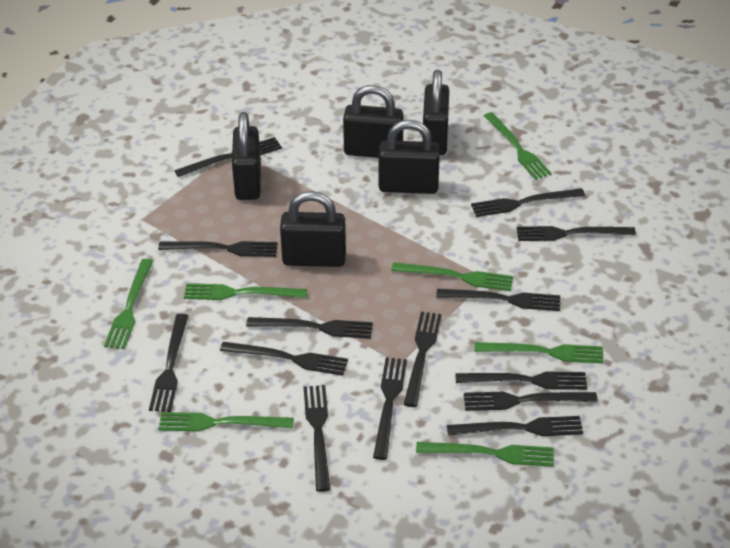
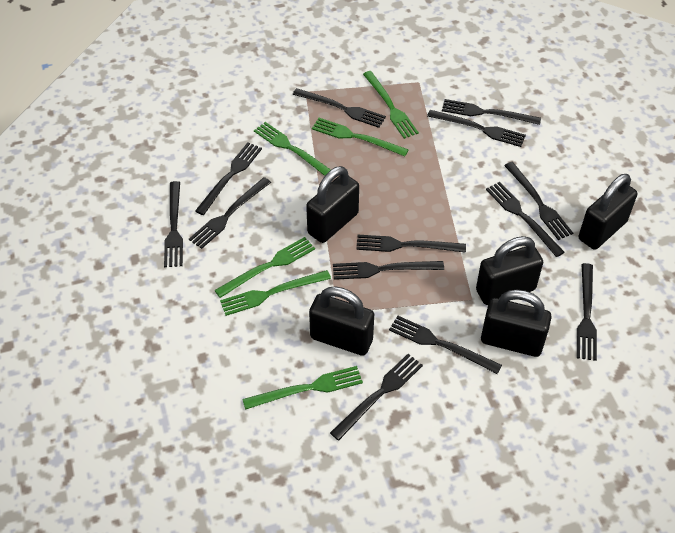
black fork: 14 -> 13
green fork: 7 -> 6

